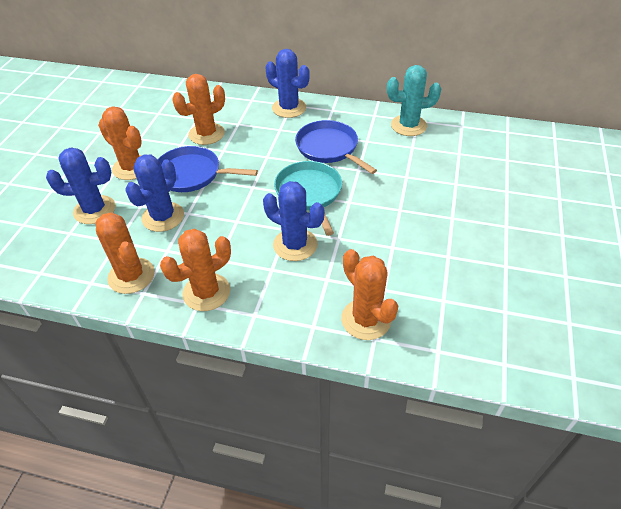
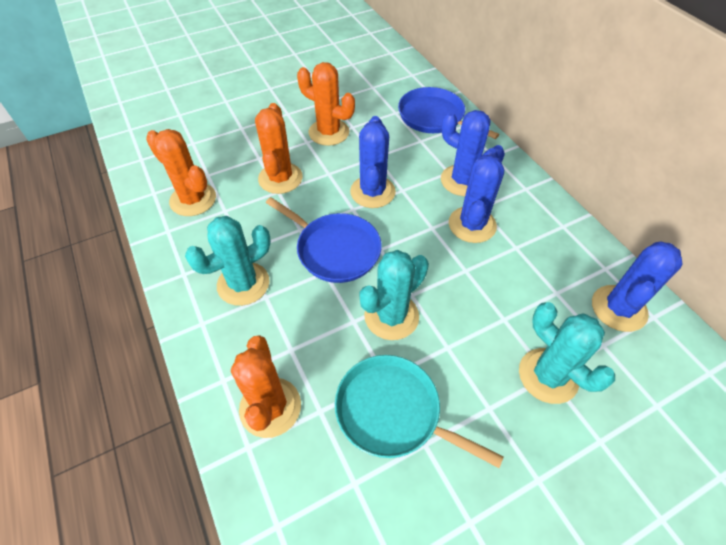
orange cactus: 5 -> 4
turquoise cactus: 1 -> 3

